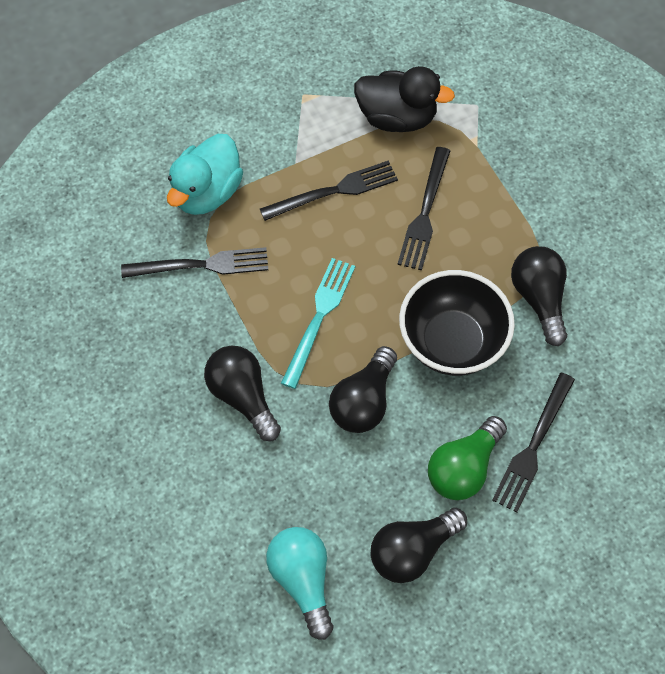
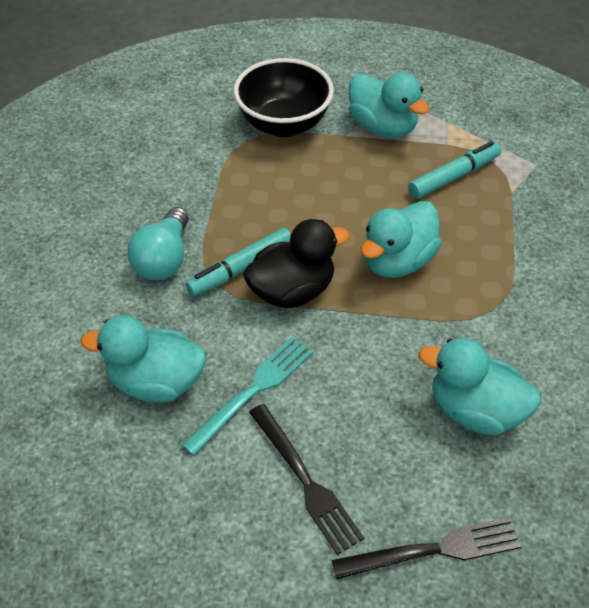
black fork: 4 -> 2
black light bulb: 4 -> 0
green light bulb: 1 -> 0
turquoise duck: 1 -> 4
turquoise marker: 0 -> 2

